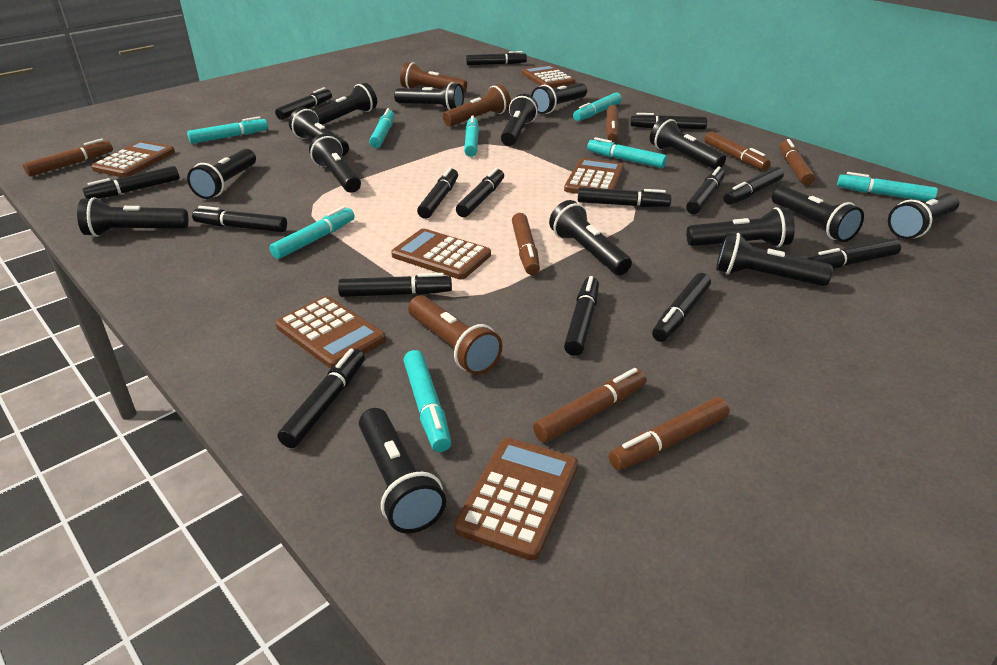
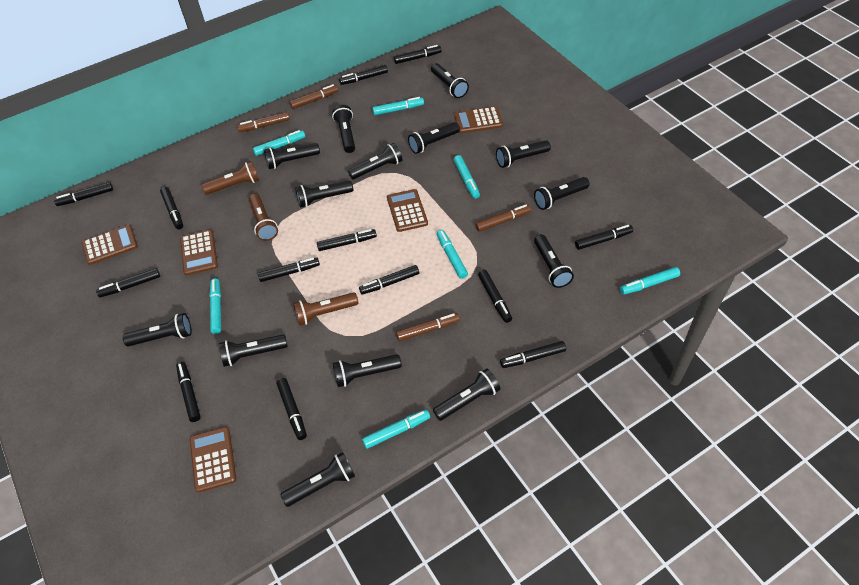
black flashlight: 15 -> 14
black marker: 15 -> 13
brown calculator: 6 -> 5
brown marker: 7 -> 4
turquoise marker: 8 -> 7

